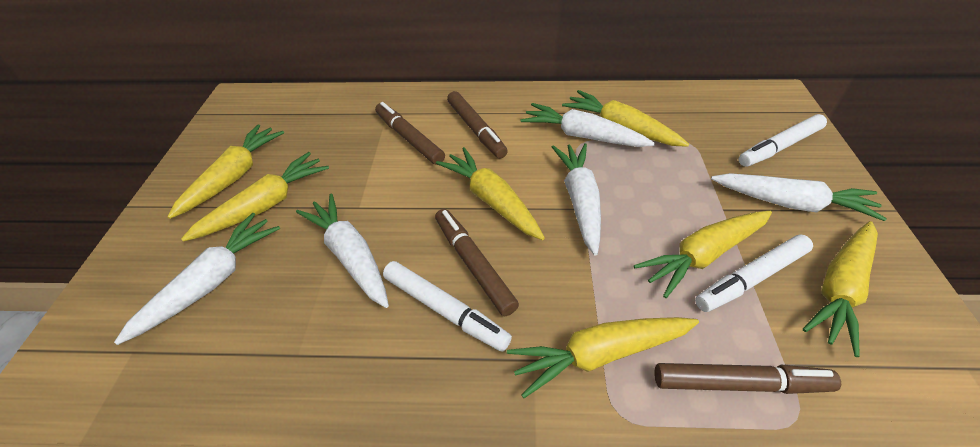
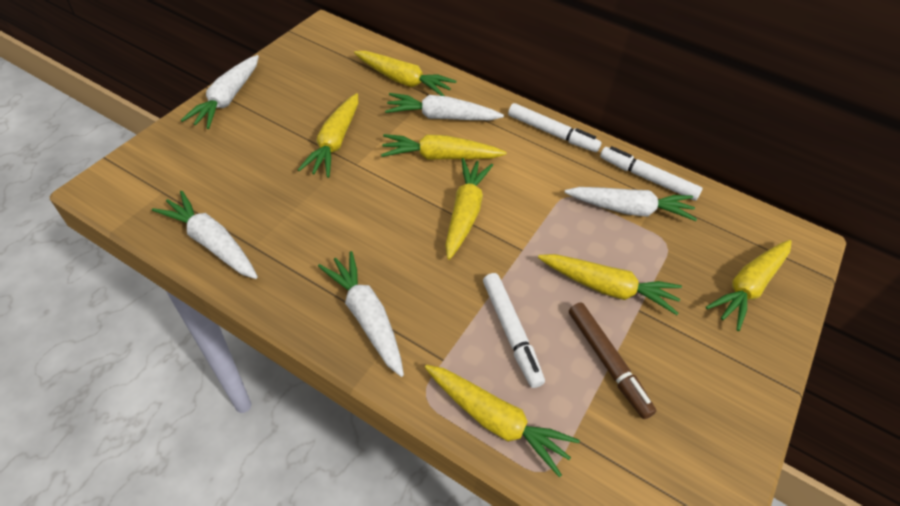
brown marker: 4 -> 1

